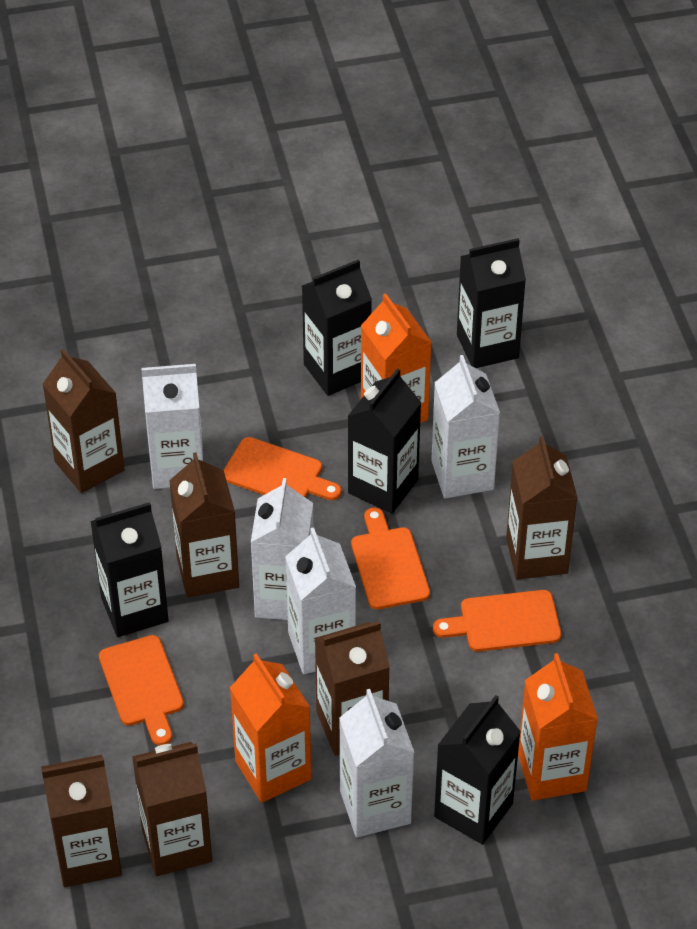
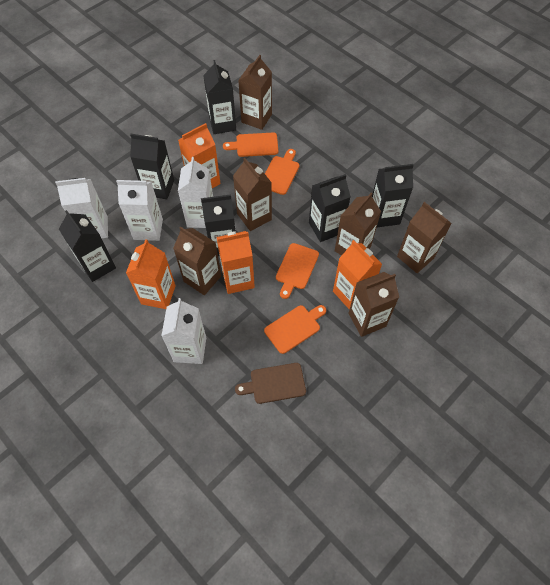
black carton: 5 -> 6
brown cutting board: 0 -> 1
orange carton: 3 -> 4
white carton: 5 -> 4

